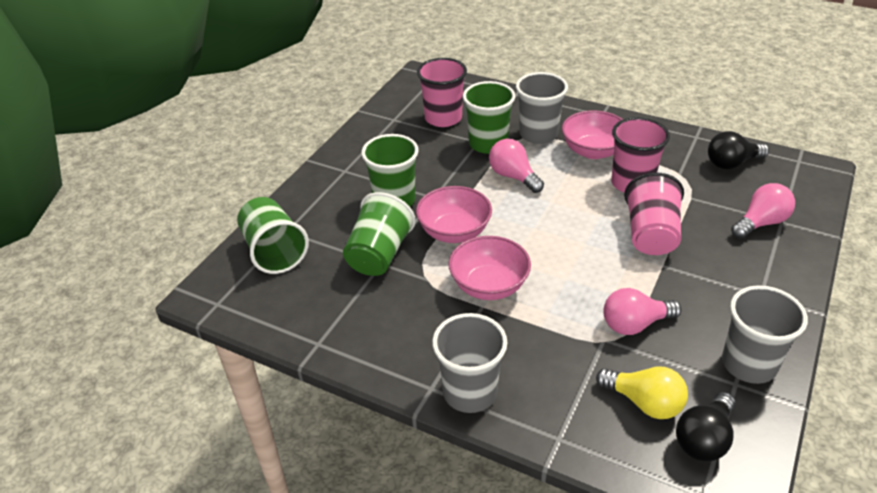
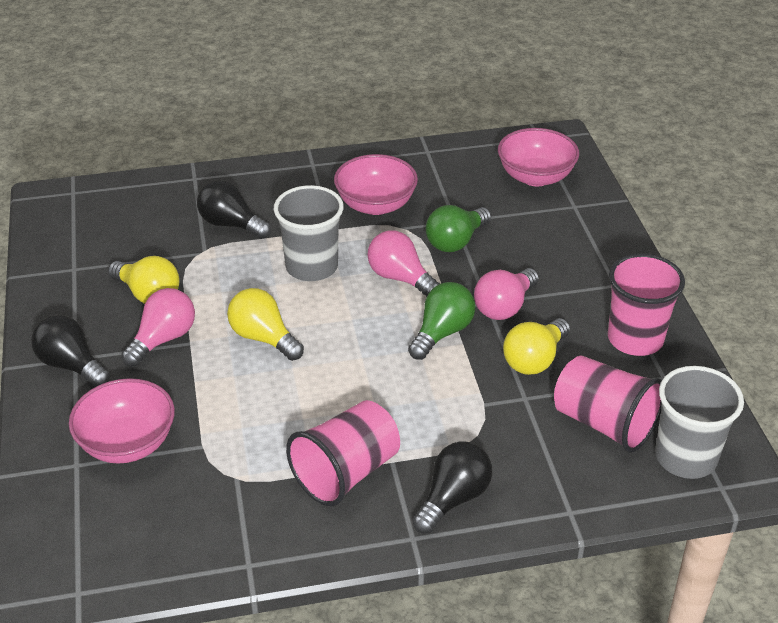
black light bulb: 2 -> 3
green cup: 4 -> 0
green light bulb: 0 -> 2
grey cup: 3 -> 2
yellow light bulb: 1 -> 3

